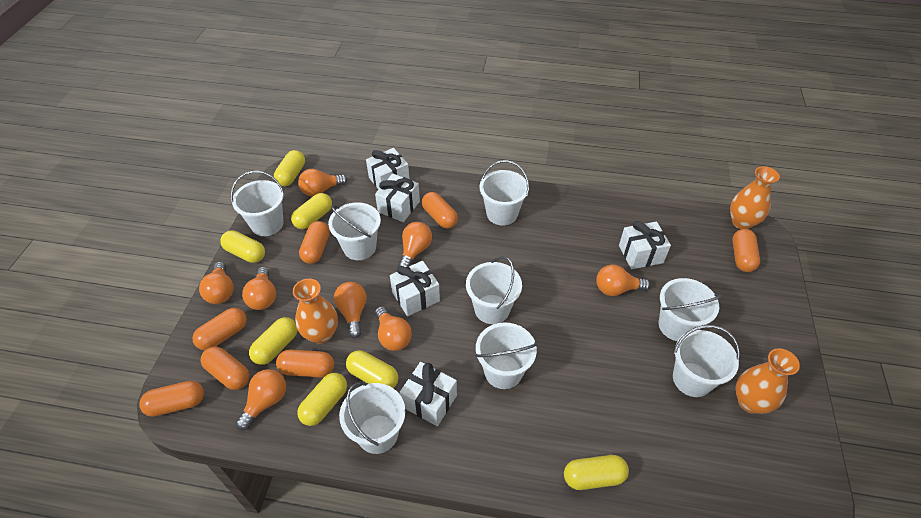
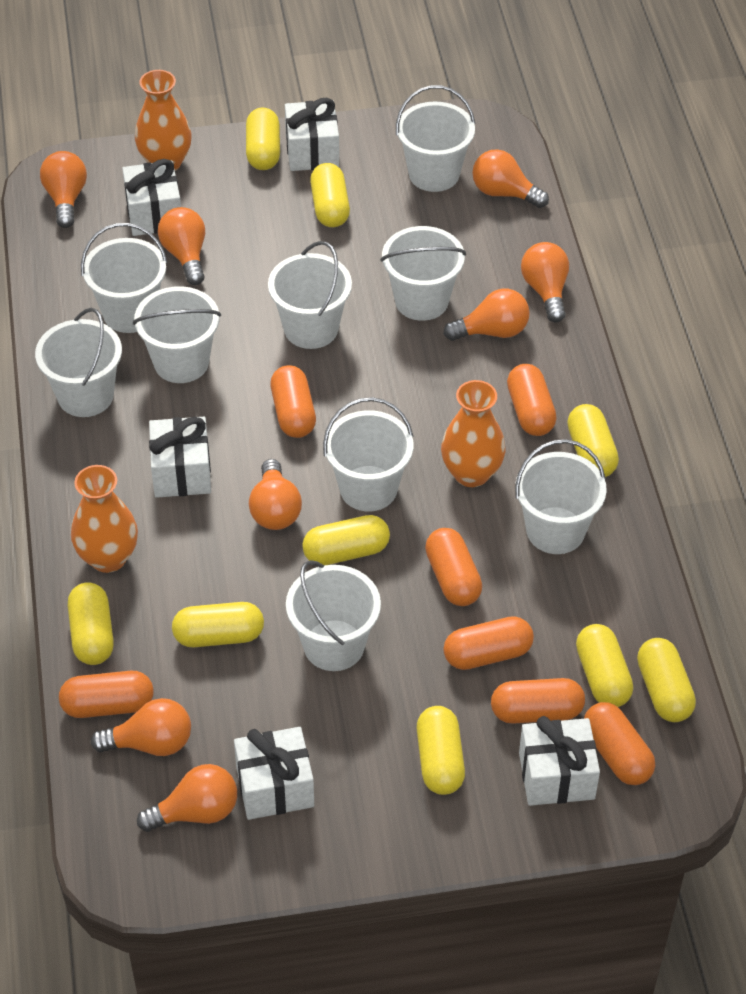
white bucket: 8 -> 9
yellow capsule: 7 -> 9

